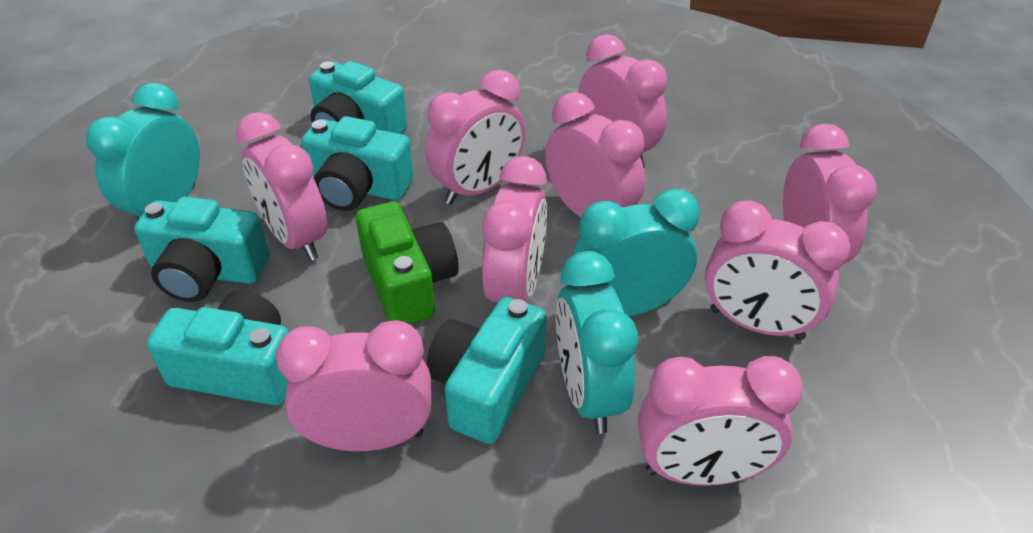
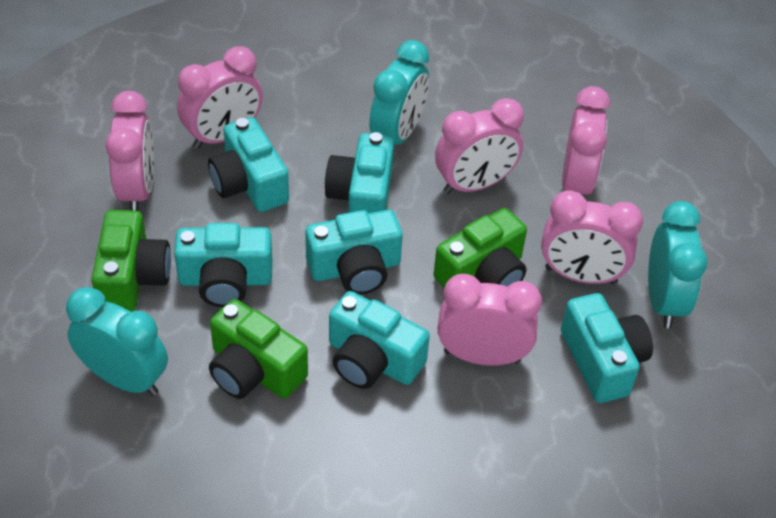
green camera: 1 -> 3
pink clock: 9 -> 6
turquoise camera: 5 -> 6

